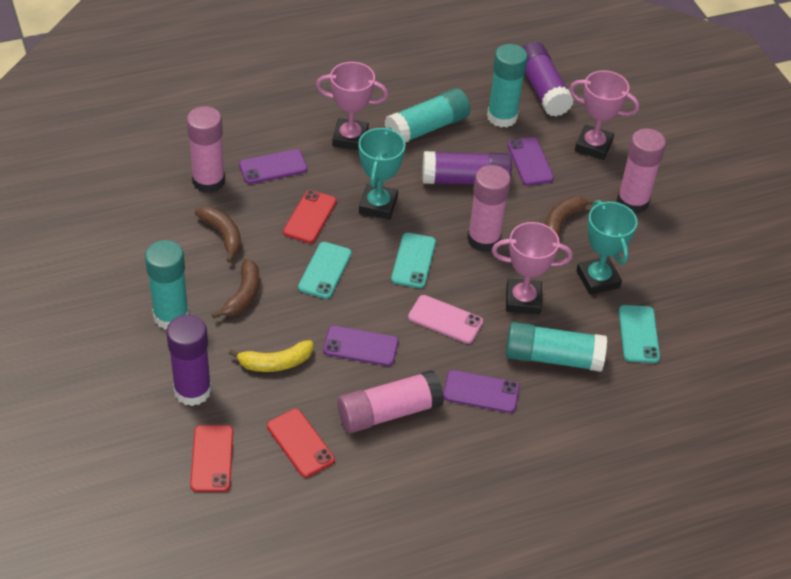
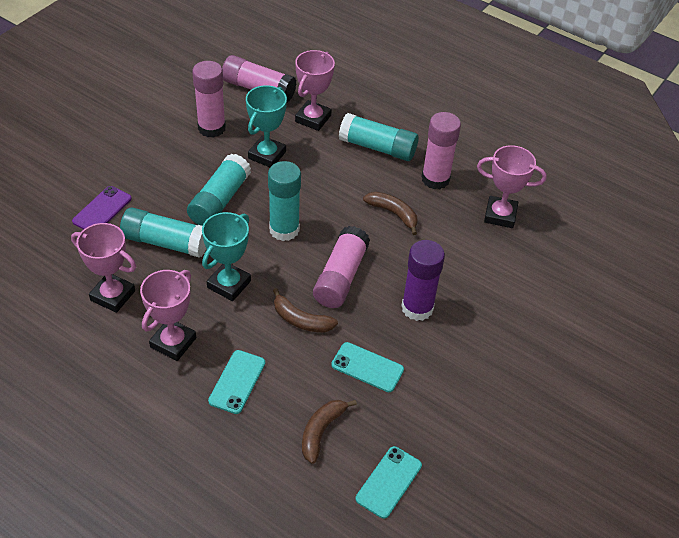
pink phone: 1 -> 0
pink trophy: 3 -> 4
purple glue stick: 3 -> 1
purple phone: 4 -> 1
red phone: 3 -> 0
yellow banana: 1 -> 0

